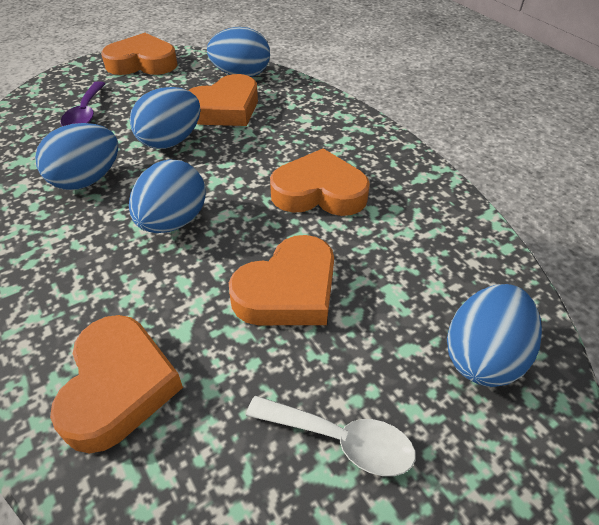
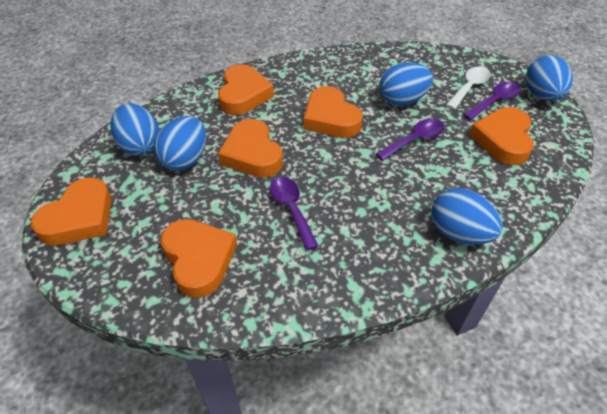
orange heart: 5 -> 6
purple spoon: 1 -> 3

